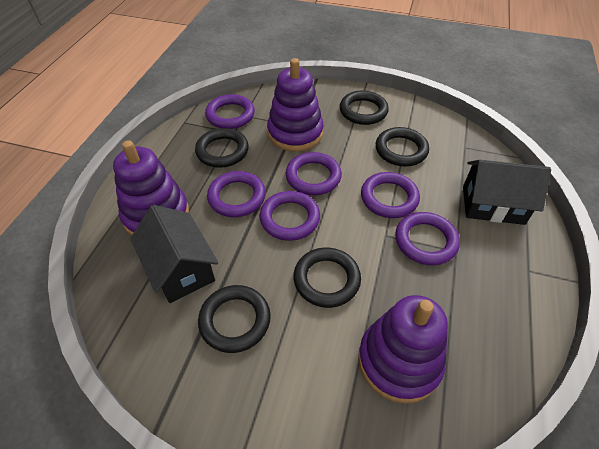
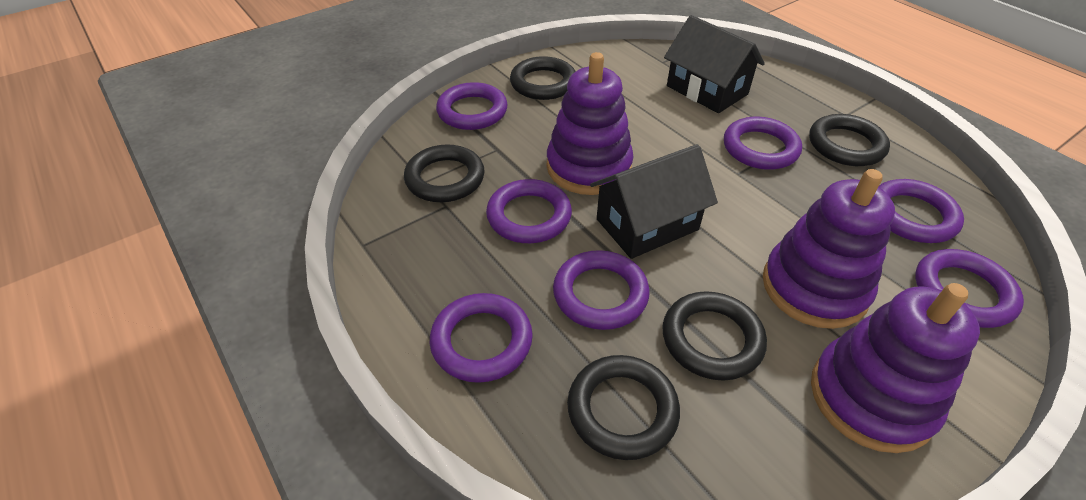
purple ring: 6 -> 7

